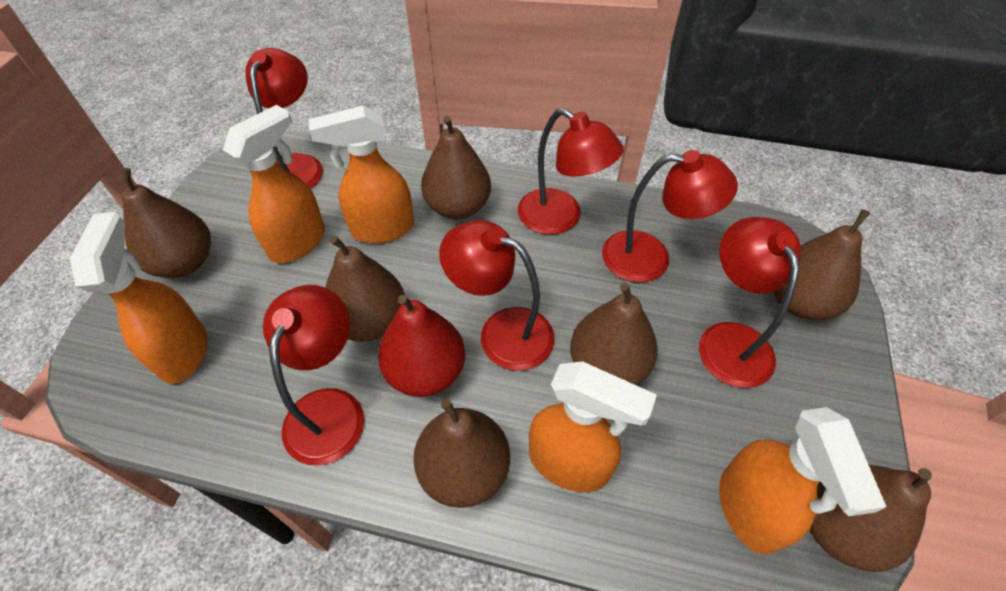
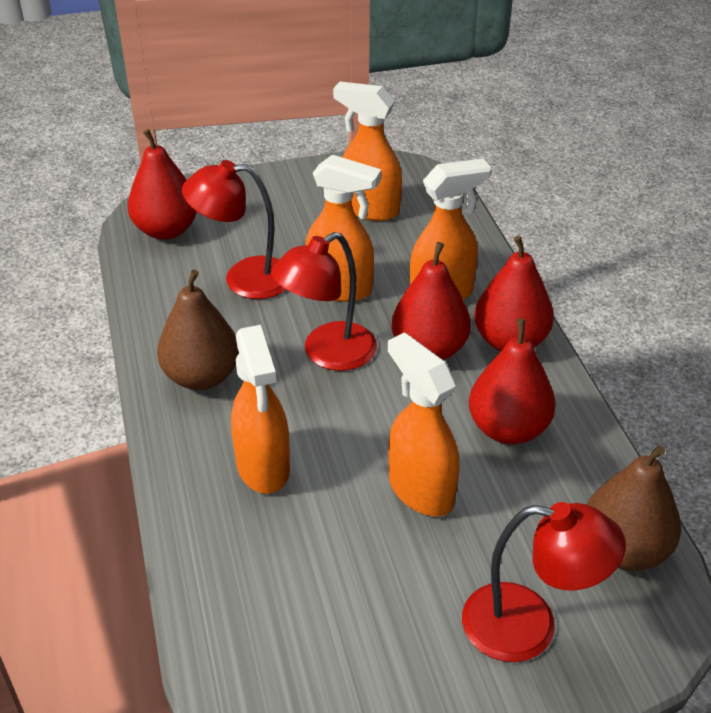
brown pear: 7 -> 2
red lamp: 6 -> 3
red pear: 1 -> 4

